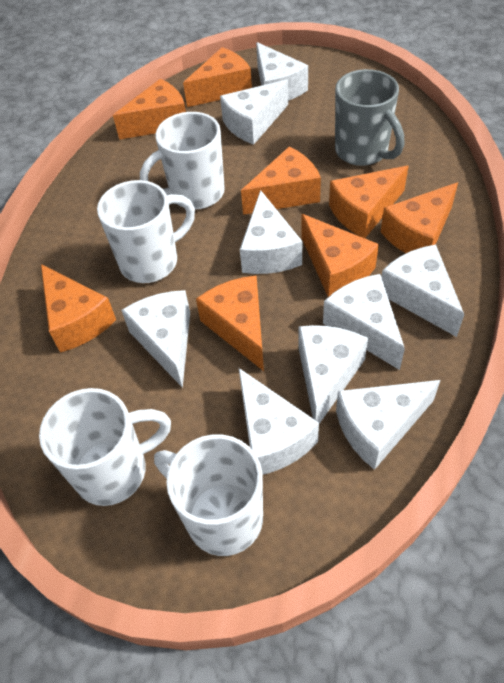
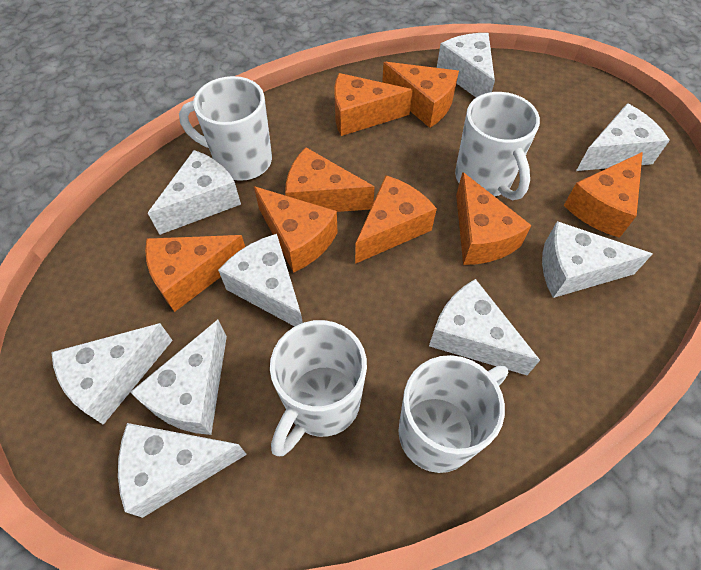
grey mug: 1 -> 0

